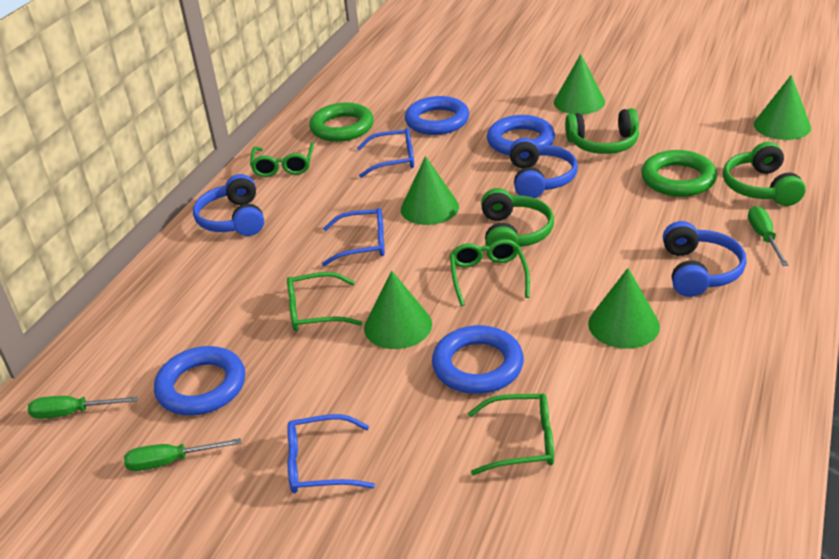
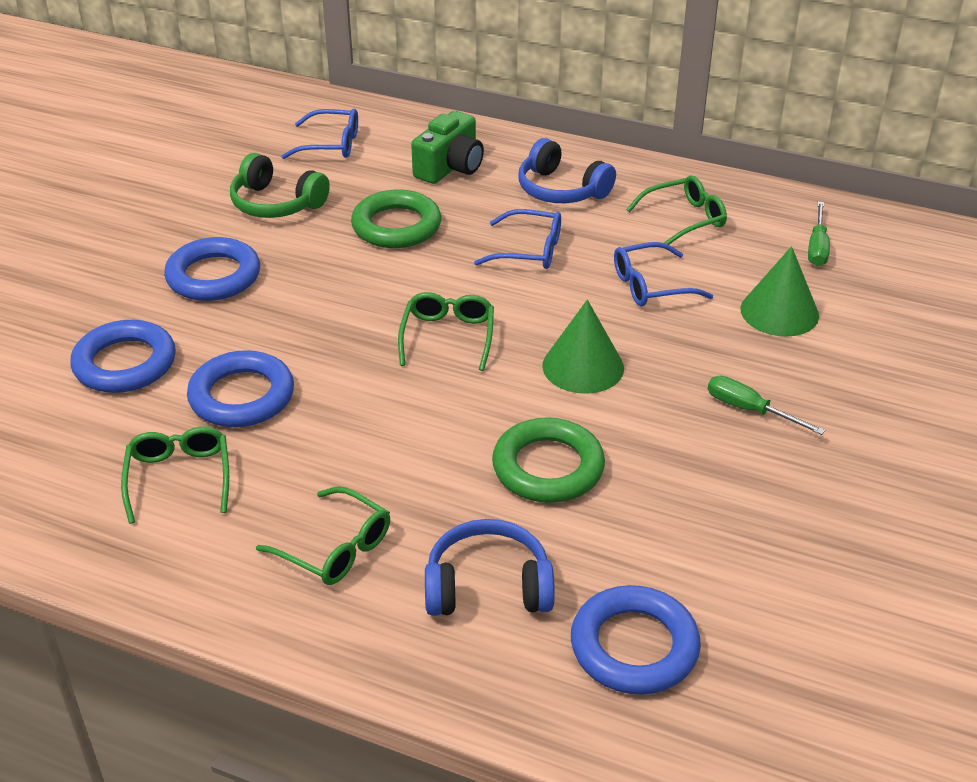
blue headphones: 3 -> 2
green camera: 0 -> 1
green cone: 5 -> 2
green headphones: 3 -> 1
green screwdriver: 3 -> 2

